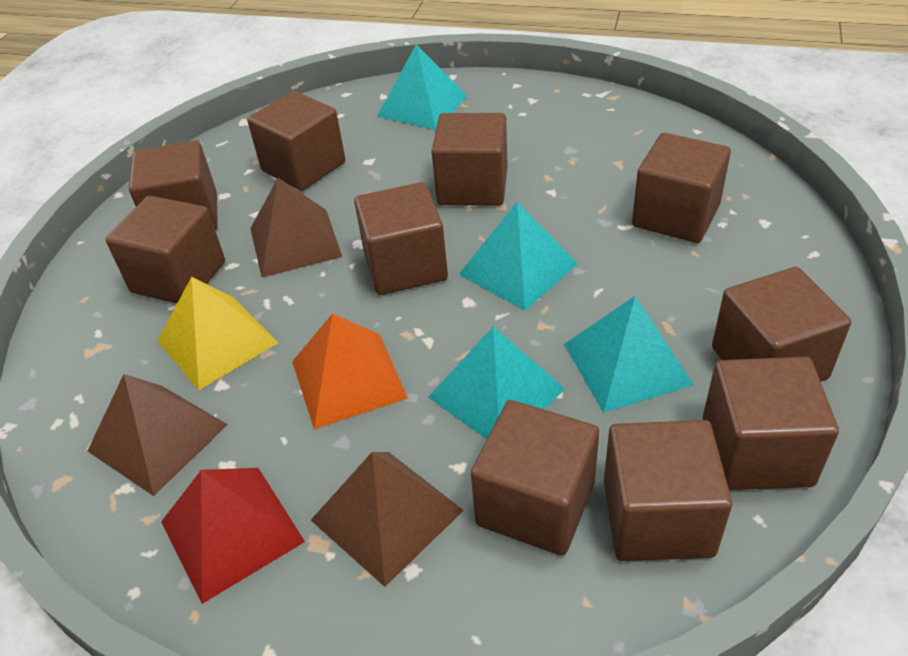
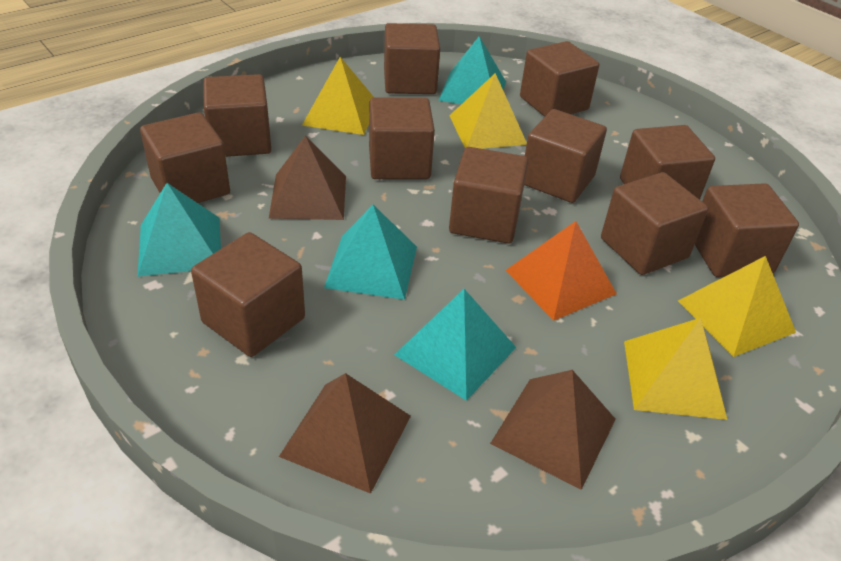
brown cube: 10 -> 11
red pyramid: 1 -> 0
yellow pyramid: 1 -> 4

